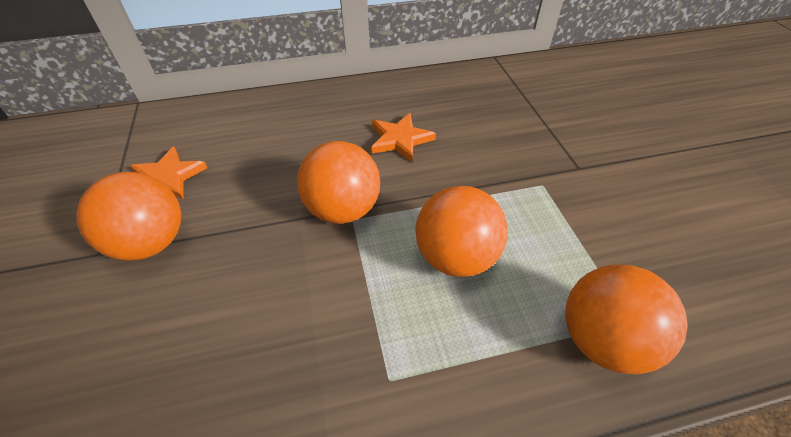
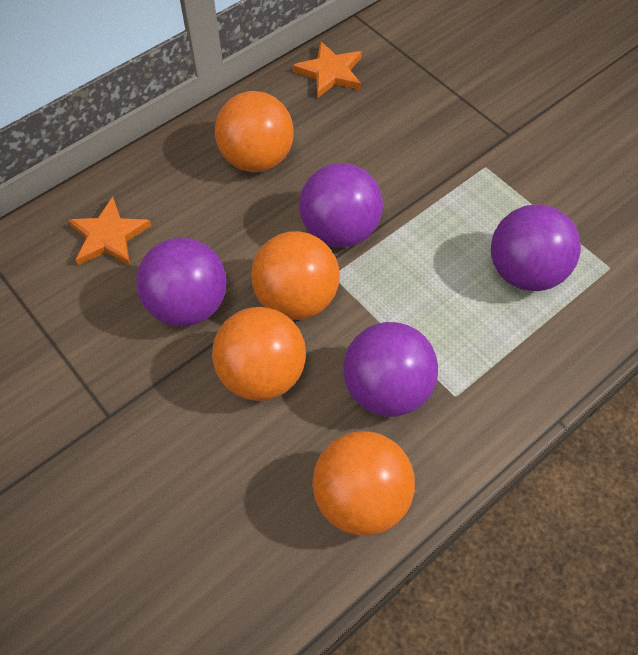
purple ball: 0 -> 4

